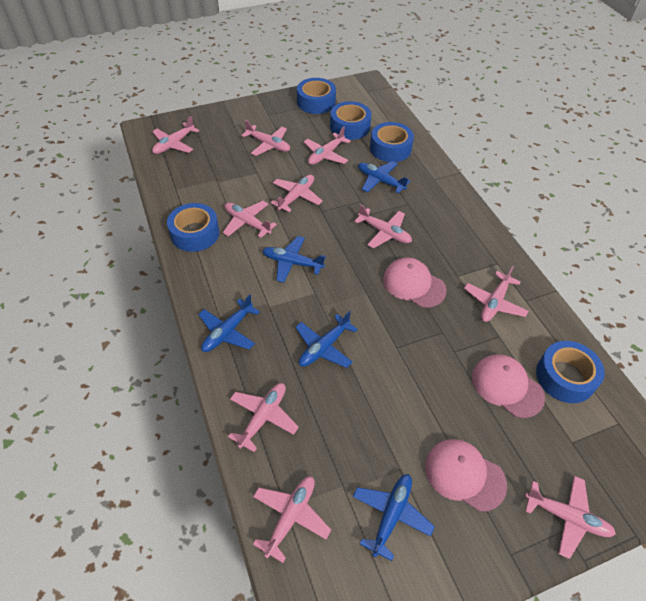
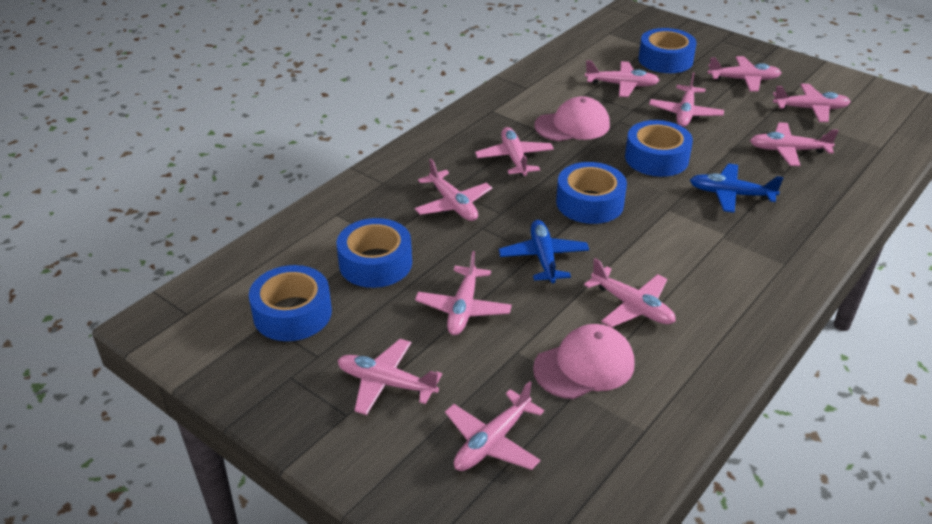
blue plane: 5 -> 2
pink cap: 3 -> 2
pink plane: 10 -> 11

